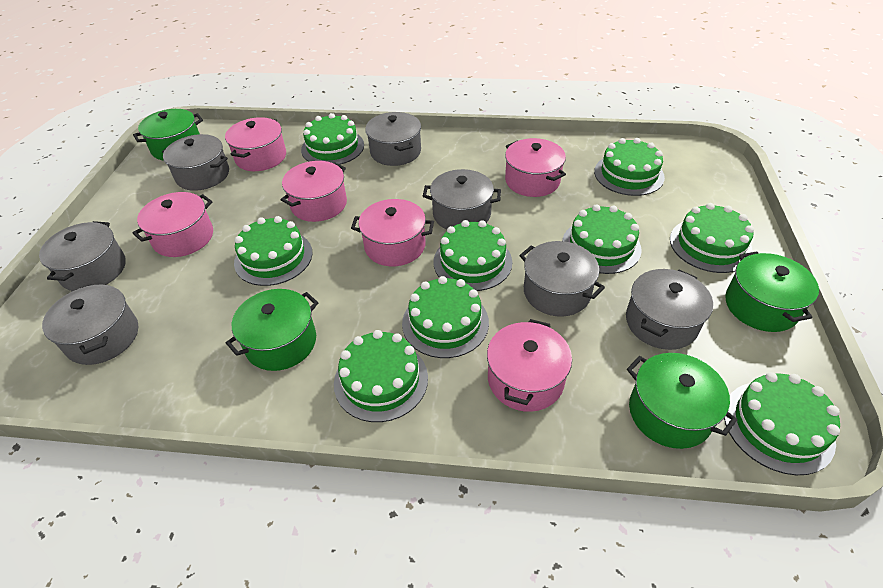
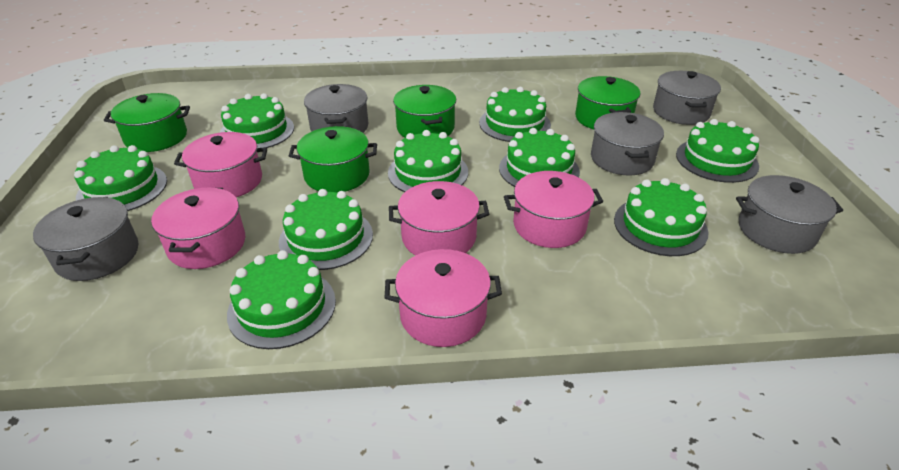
grey pot: 7 -> 5
pink pot: 6 -> 5

